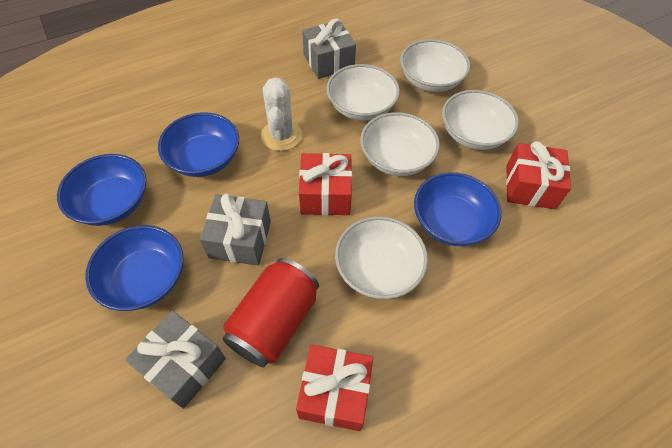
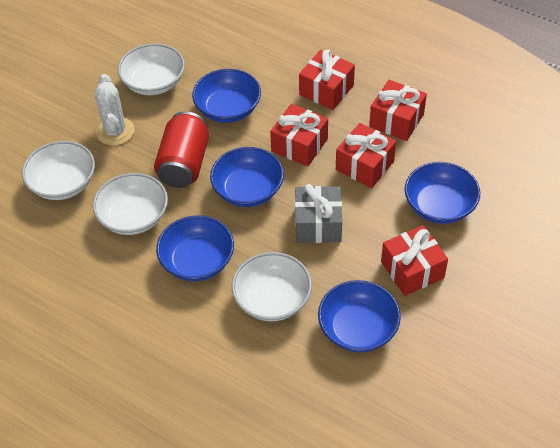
blue bowl: 4 -> 5
grey gift: 3 -> 1
red gift: 3 -> 5
white bowl: 5 -> 4

